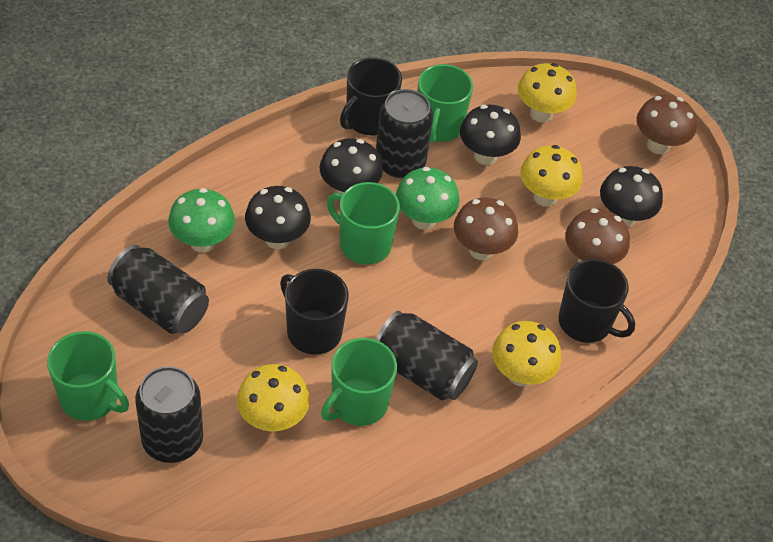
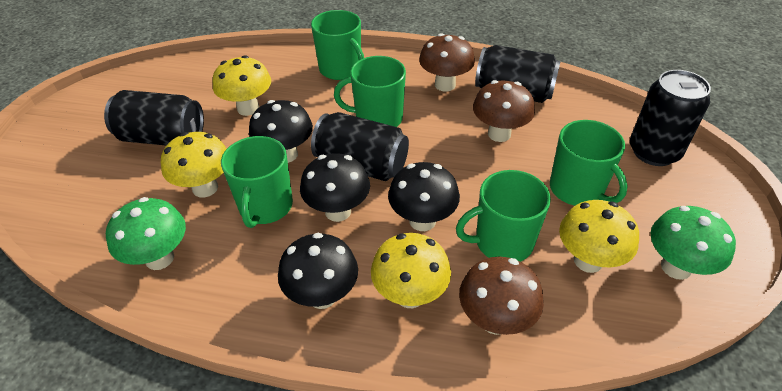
black mug: 3 -> 0
green mug: 4 -> 5

